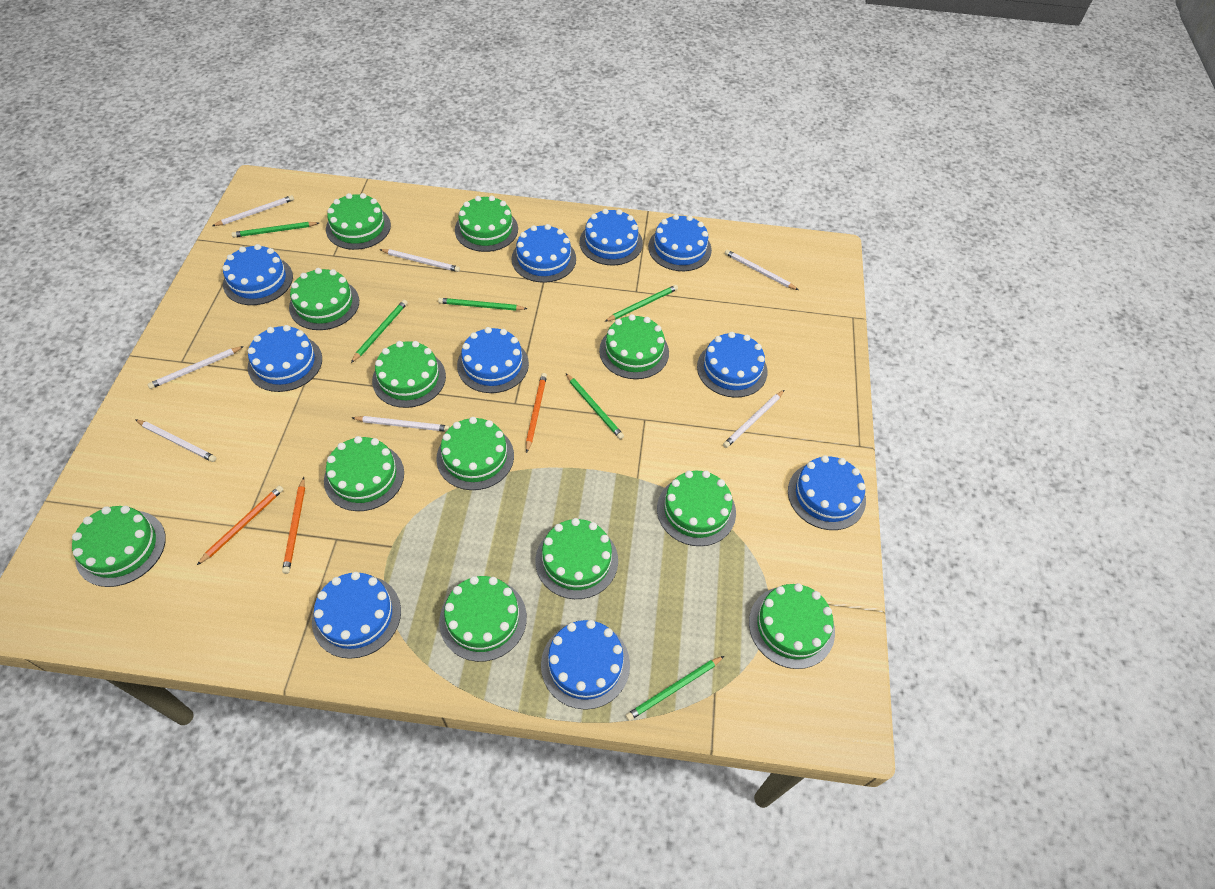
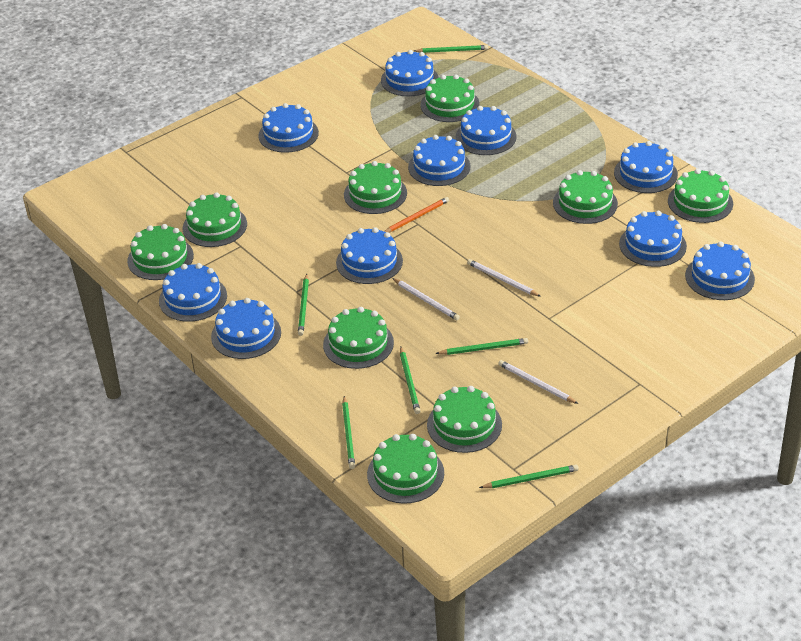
green cake: 12 -> 9
orange pencil: 3 -> 1
white pencil: 7 -> 3

